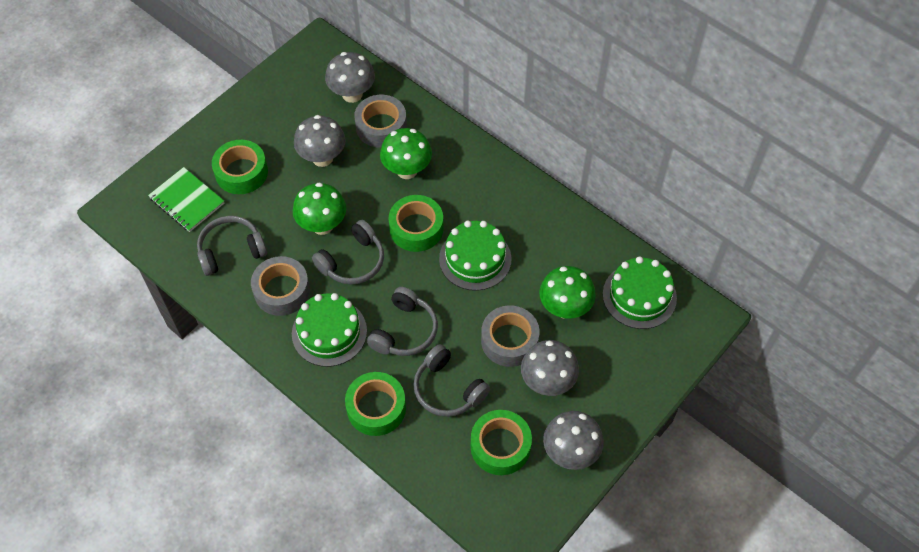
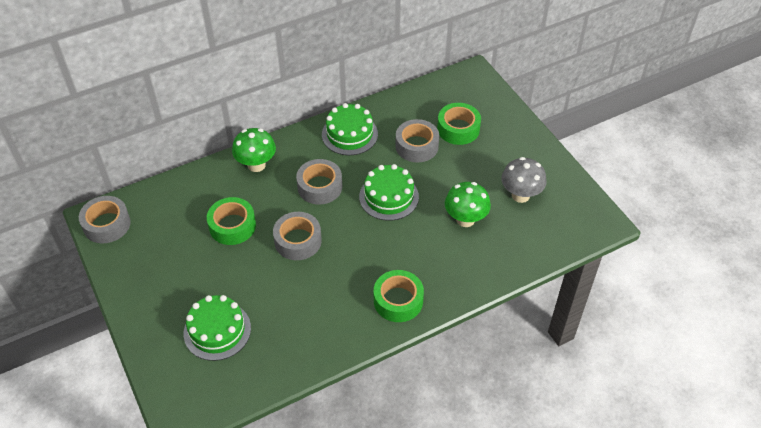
green mushroom: 3 -> 2
green notebook: 1 -> 0
green tape: 4 -> 3
grey headphones: 4 -> 0
grey mushroom: 4 -> 1
grey tape: 3 -> 4

